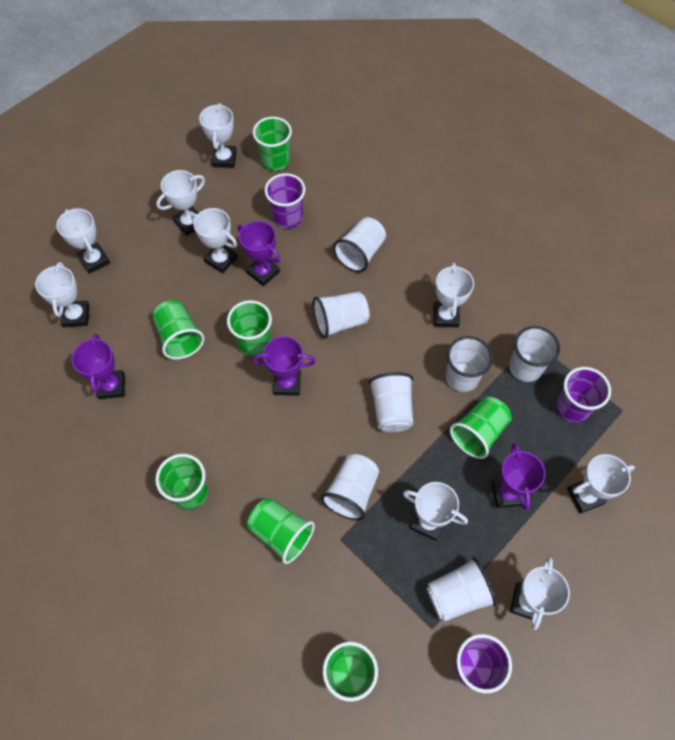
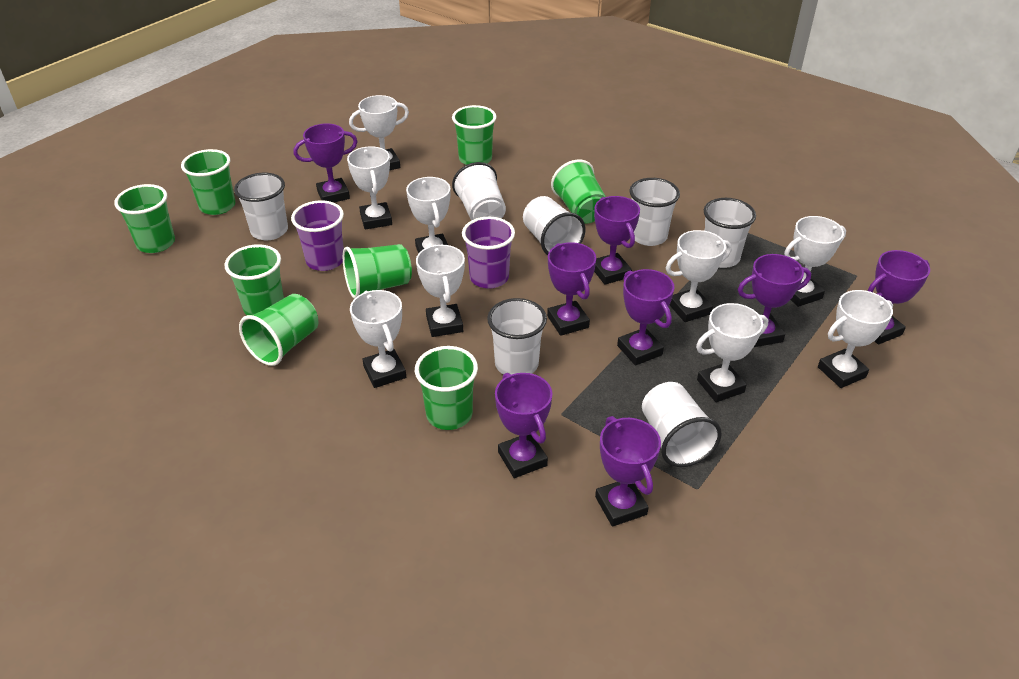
green cup: 7 -> 8
purple cup: 3 -> 2
purple trophy: 4 -> 8

